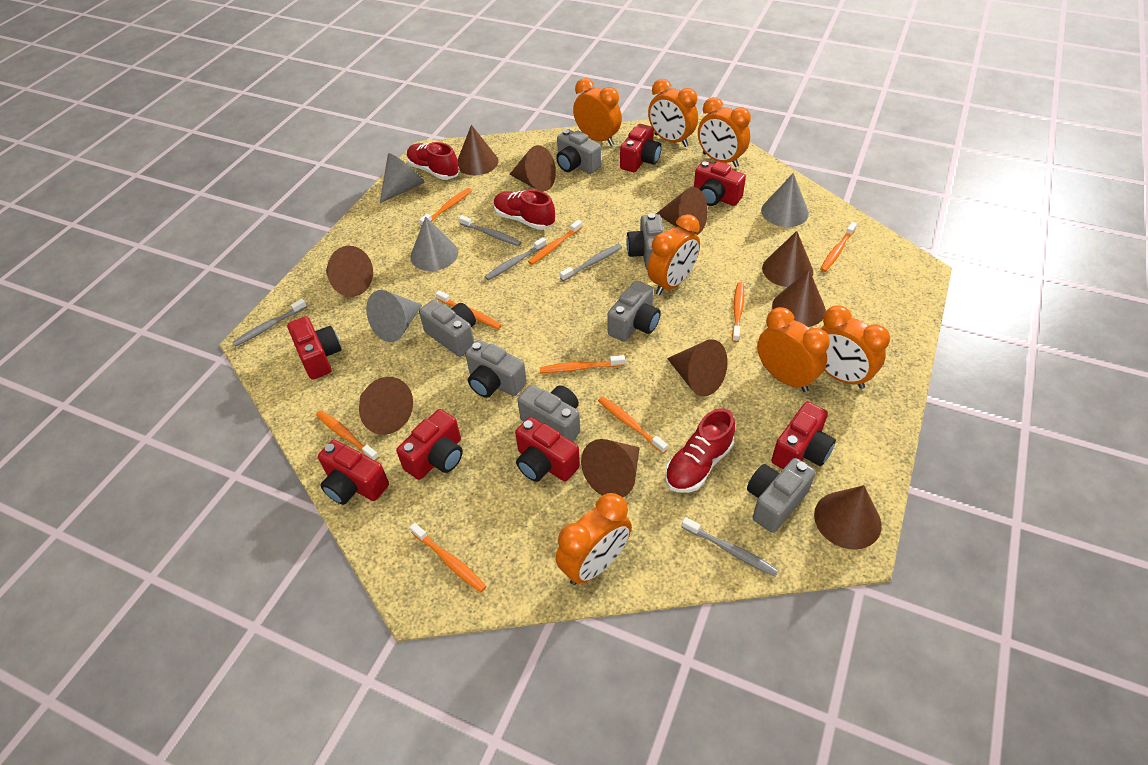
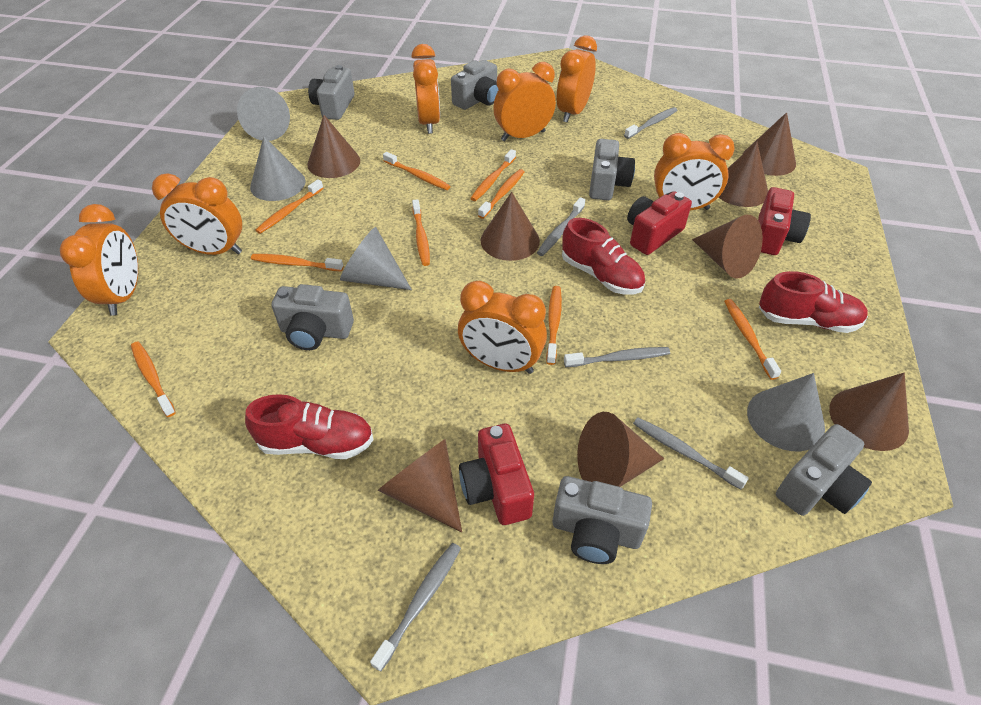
brown cone: 10 -> 8
grey camera: 7 -> 6
red camera: 7 -> 3

